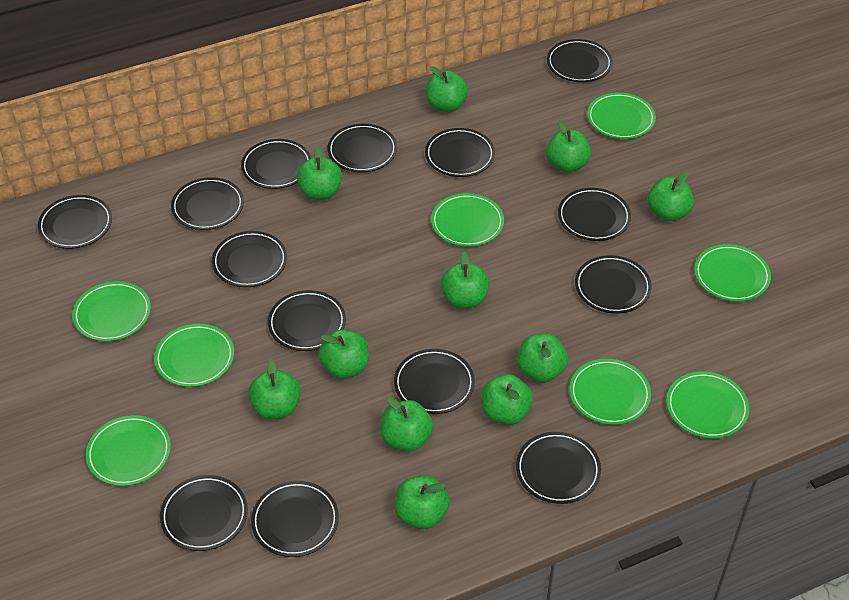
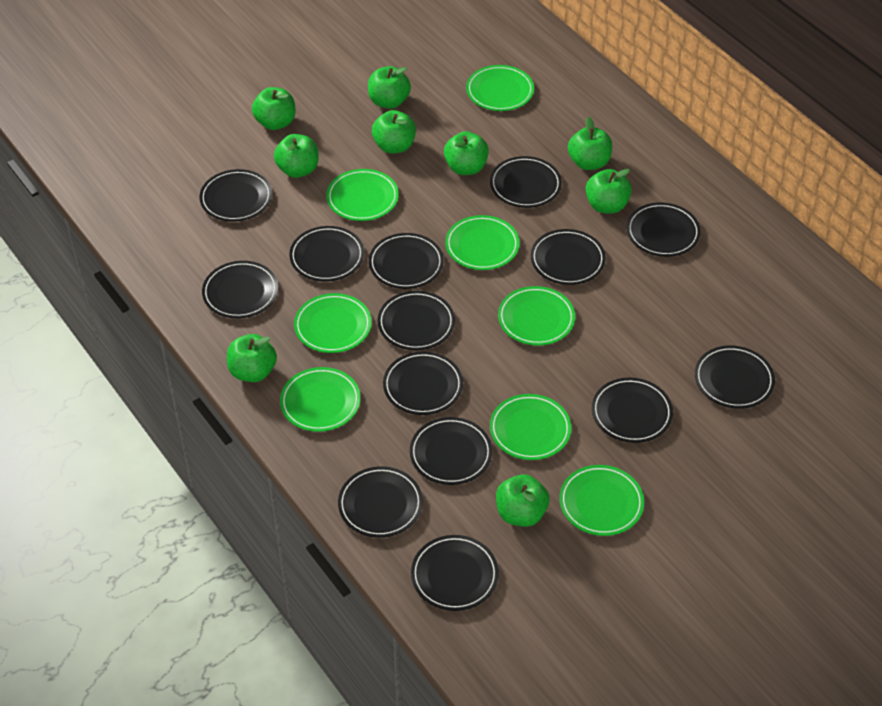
green apple: 11 -> 9

